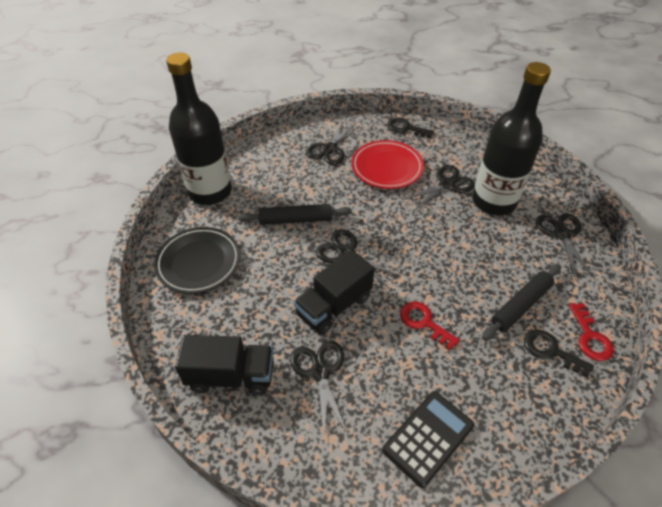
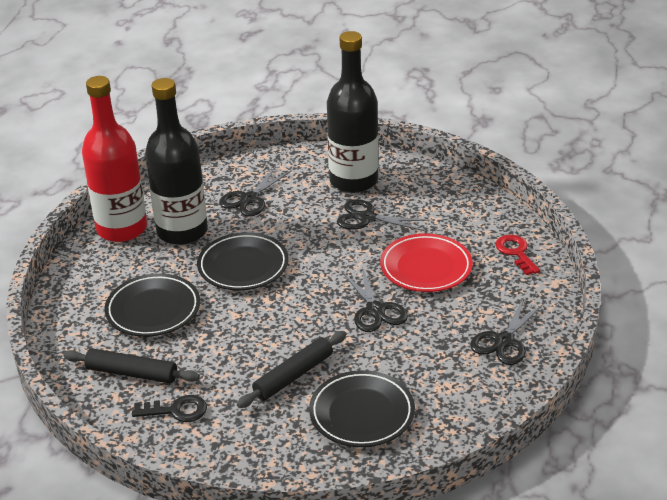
black calculator: 1 -> 0
black key: 2 -> 1
black plate: 1 -> 3
black scissors: 5 -> 4
black truck: 2 -> 0
red bottle: 0 -> 1
red key: 2 -> 1

